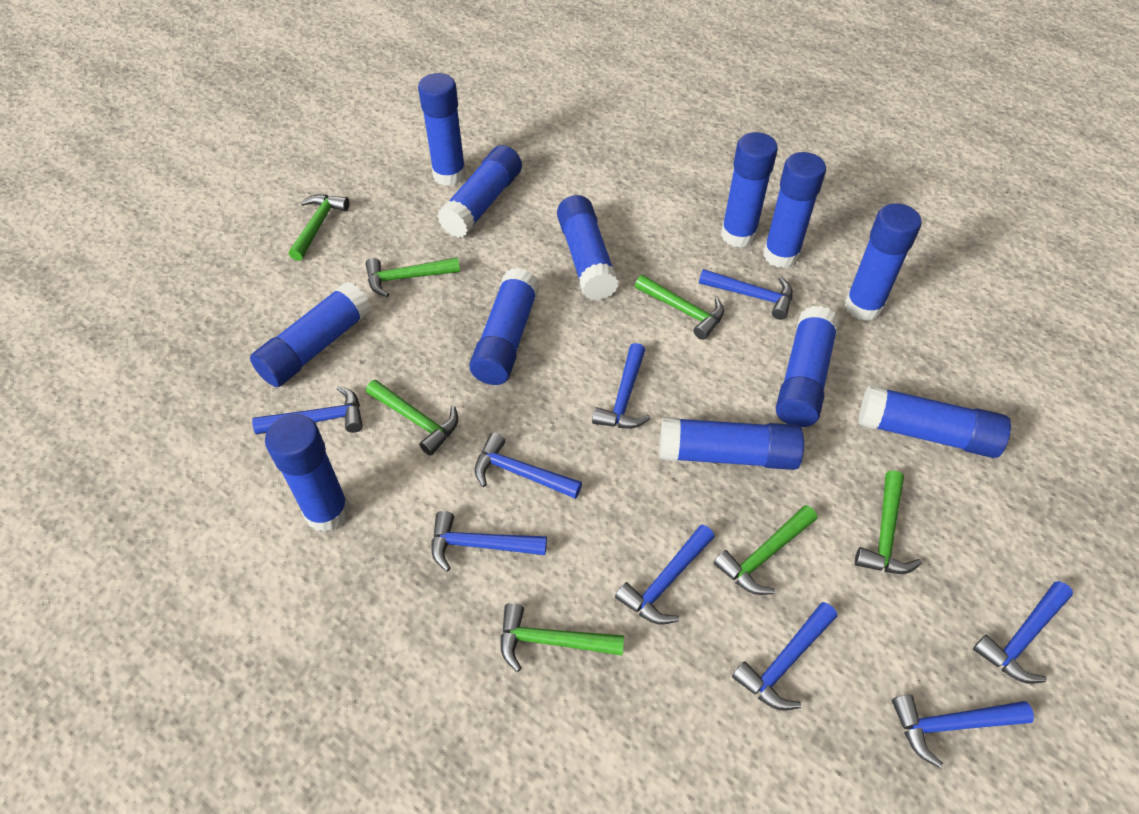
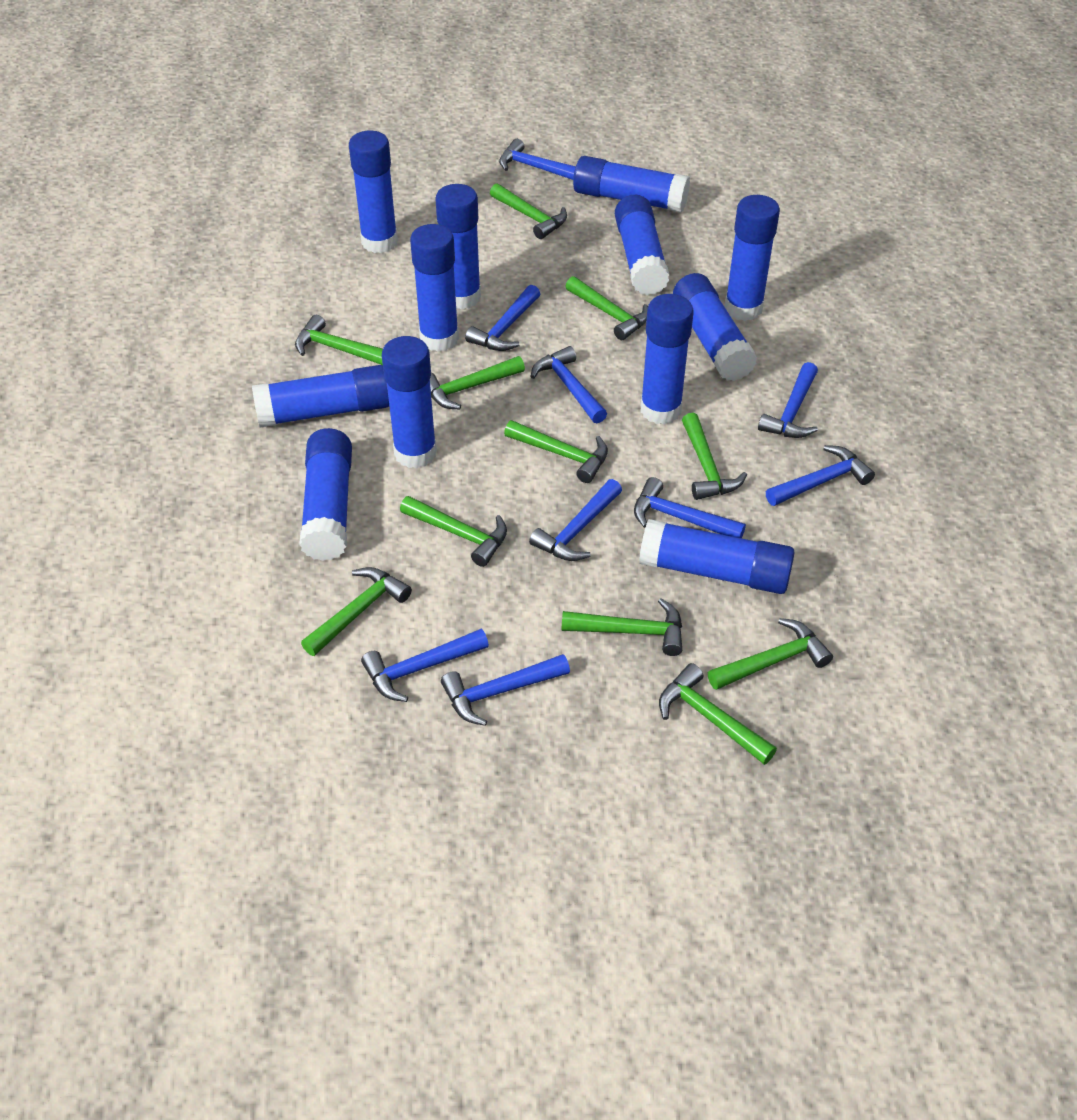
green hammer: 7 -> 11

